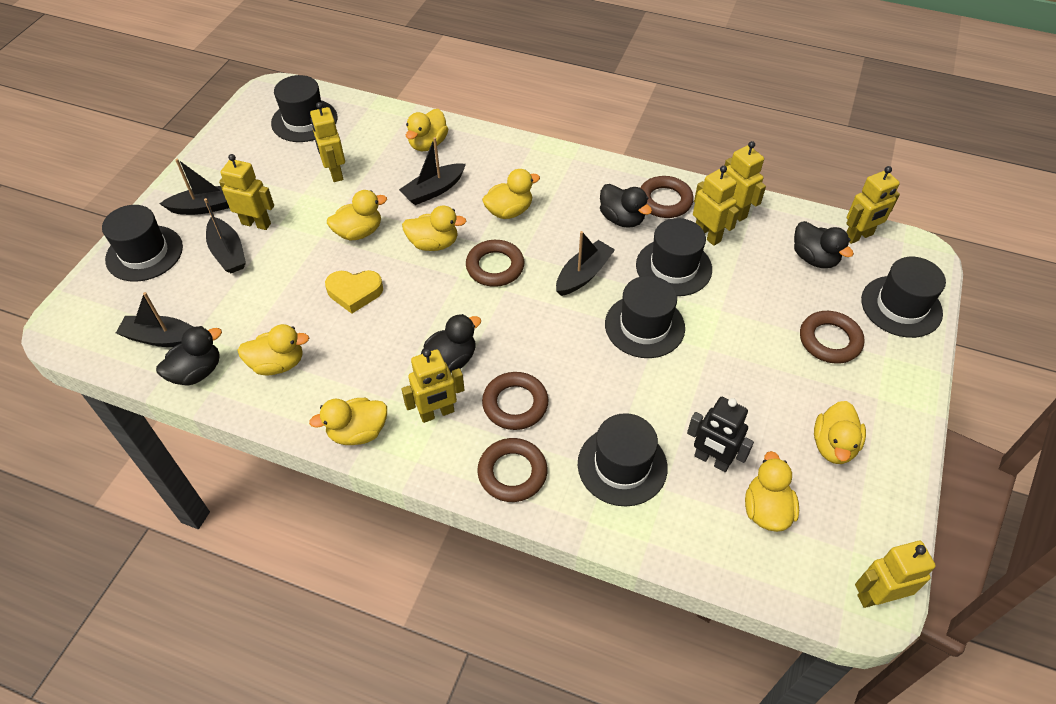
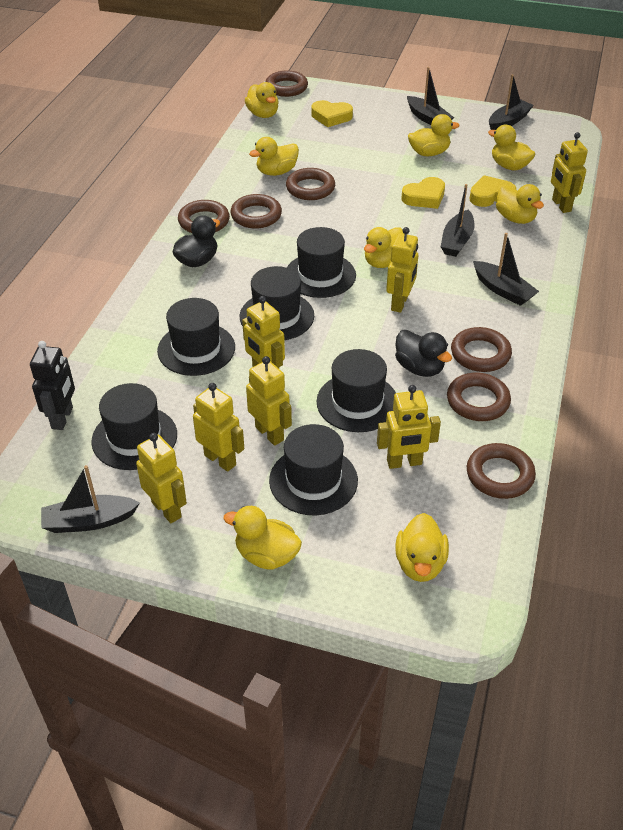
black duck: 4 -> 2
brown ring: 5 -> 7
yellow heart: 1 -> 3

